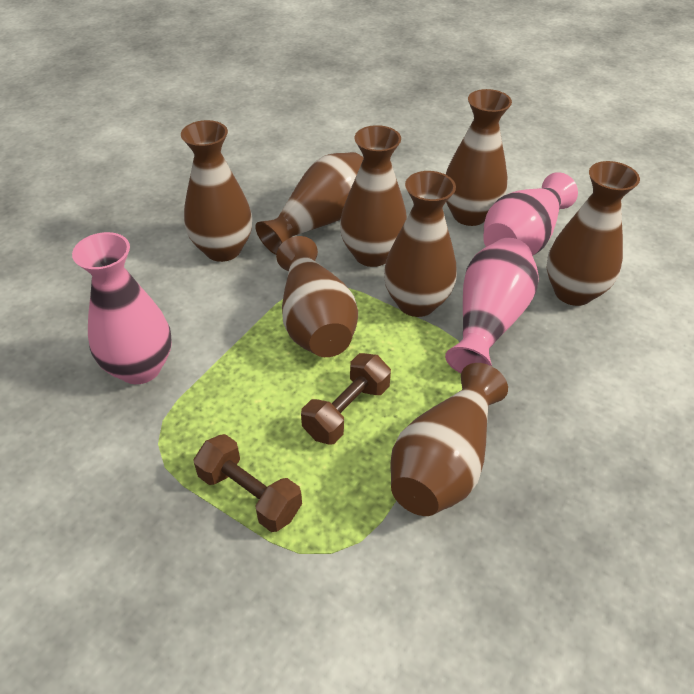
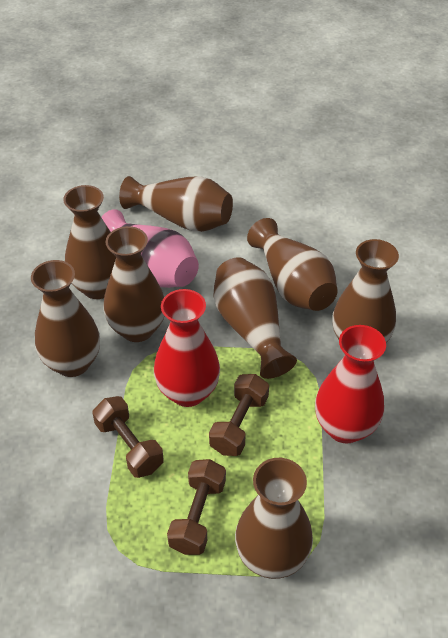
brown dumbbell: 2 -> 3
pink vase: 3 -> 1
red vase: 0 -> 2

